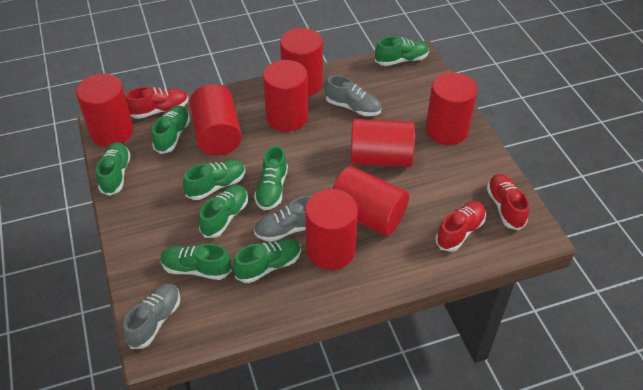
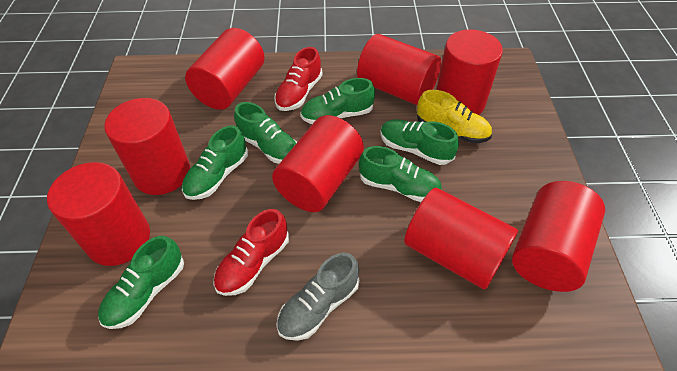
green shoe: 8 -> 6
grey shoe: 3 -> 1
red shoe: 3 -> 2
yellow shoe: 0 -> 1

